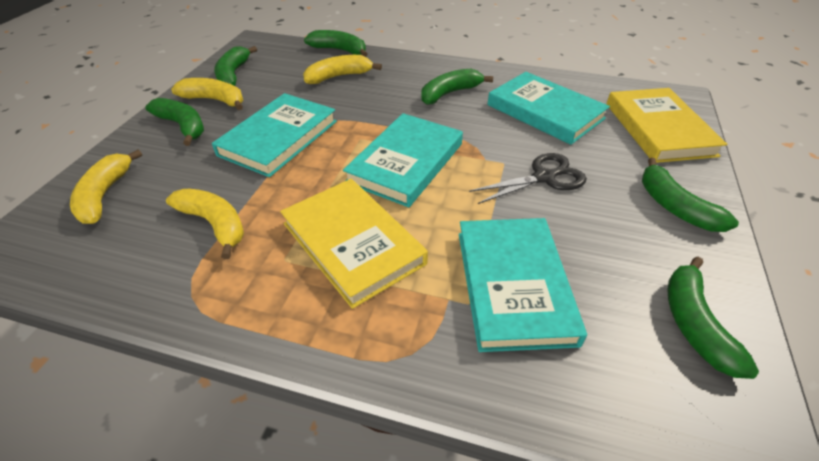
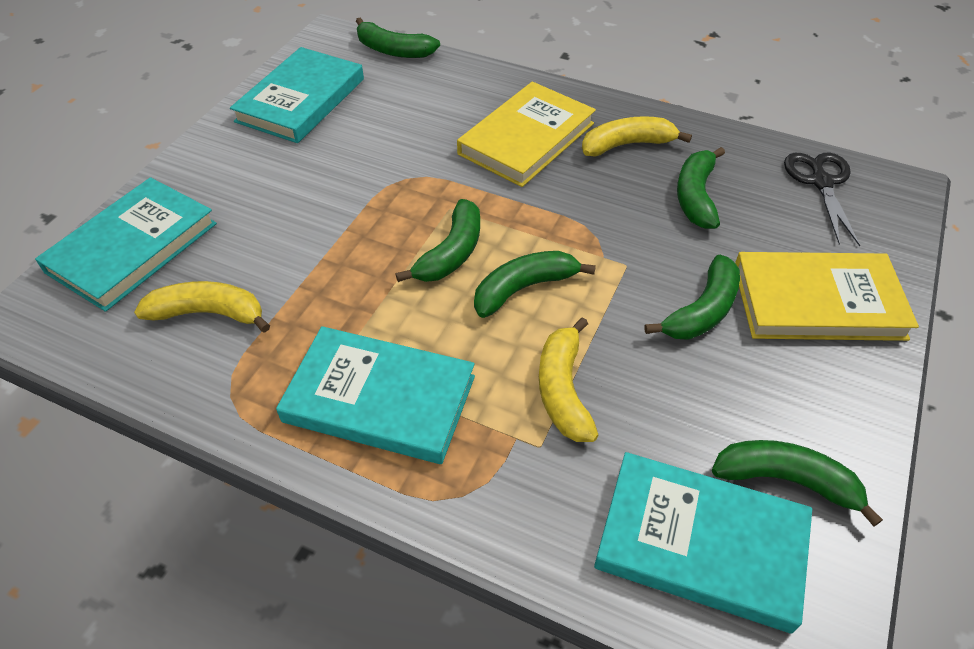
yellow banana: 4 -> 3

